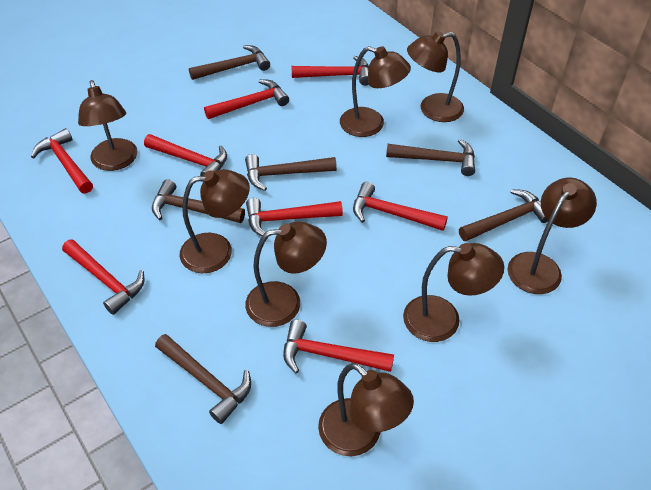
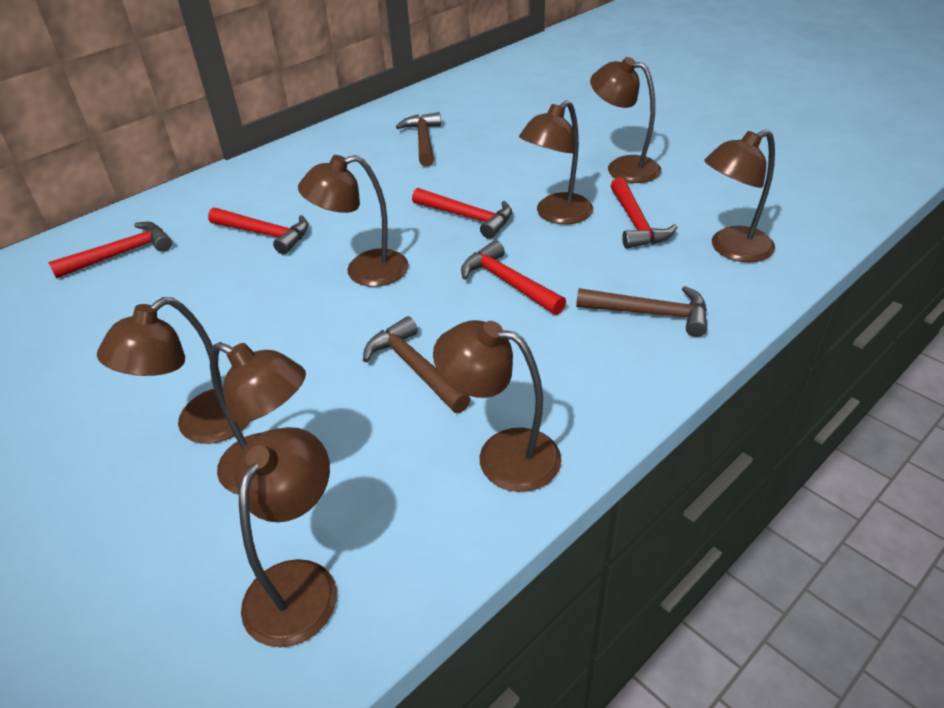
brown hammer: 6 -> 3
red hammer: 8 -> 5

